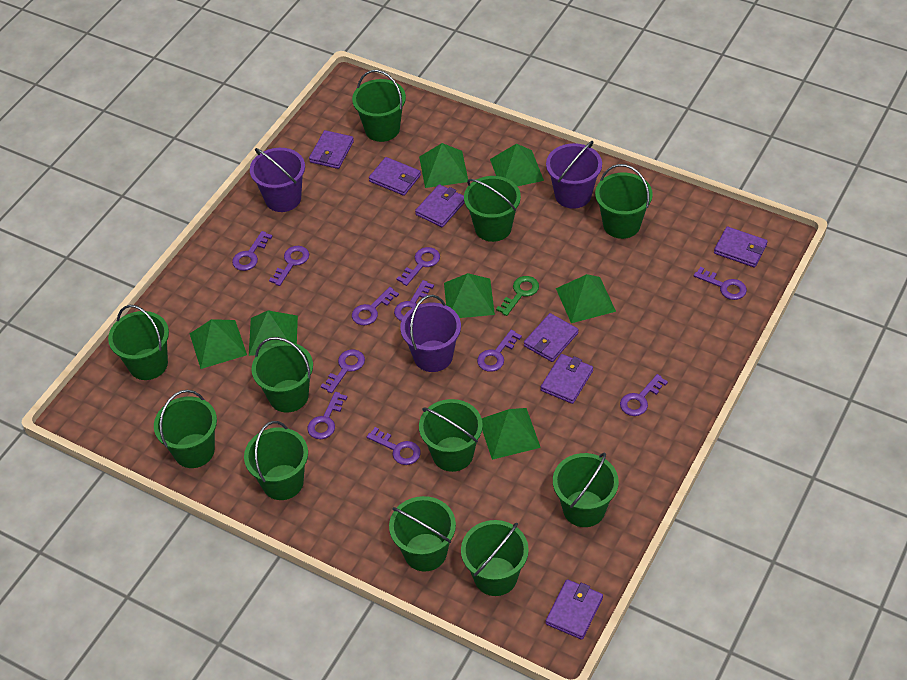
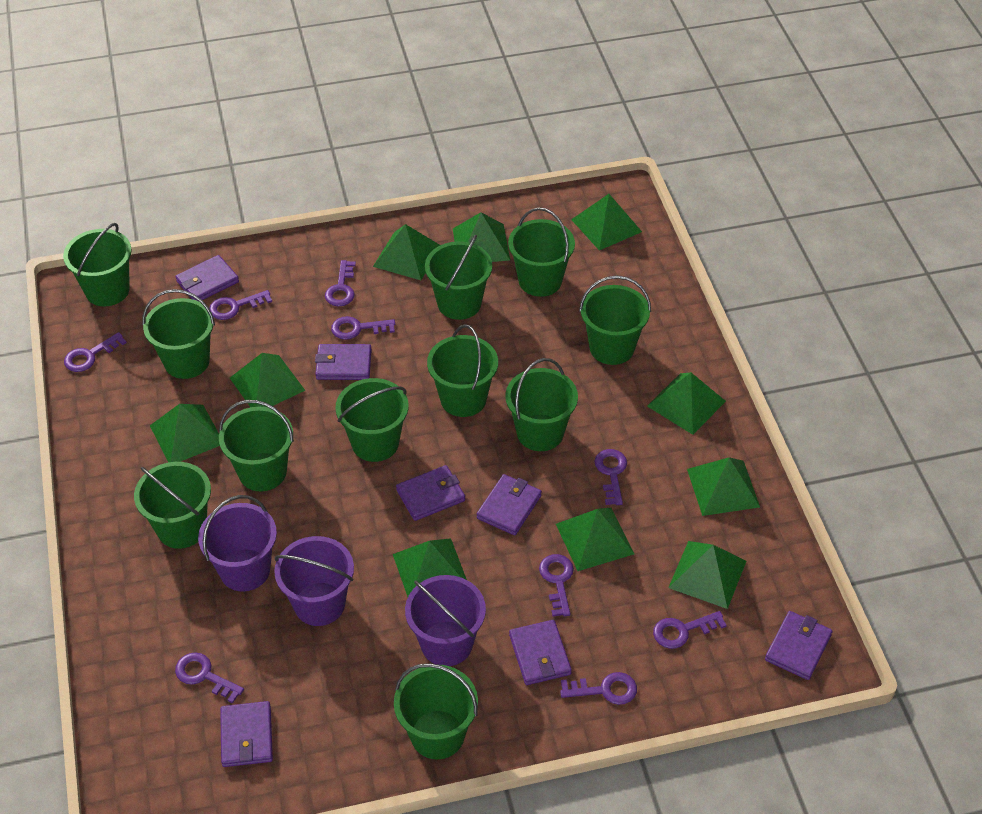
green key: 1 -> 0
green pyramid: 7 -> 10
purple key: 11 -> 9

